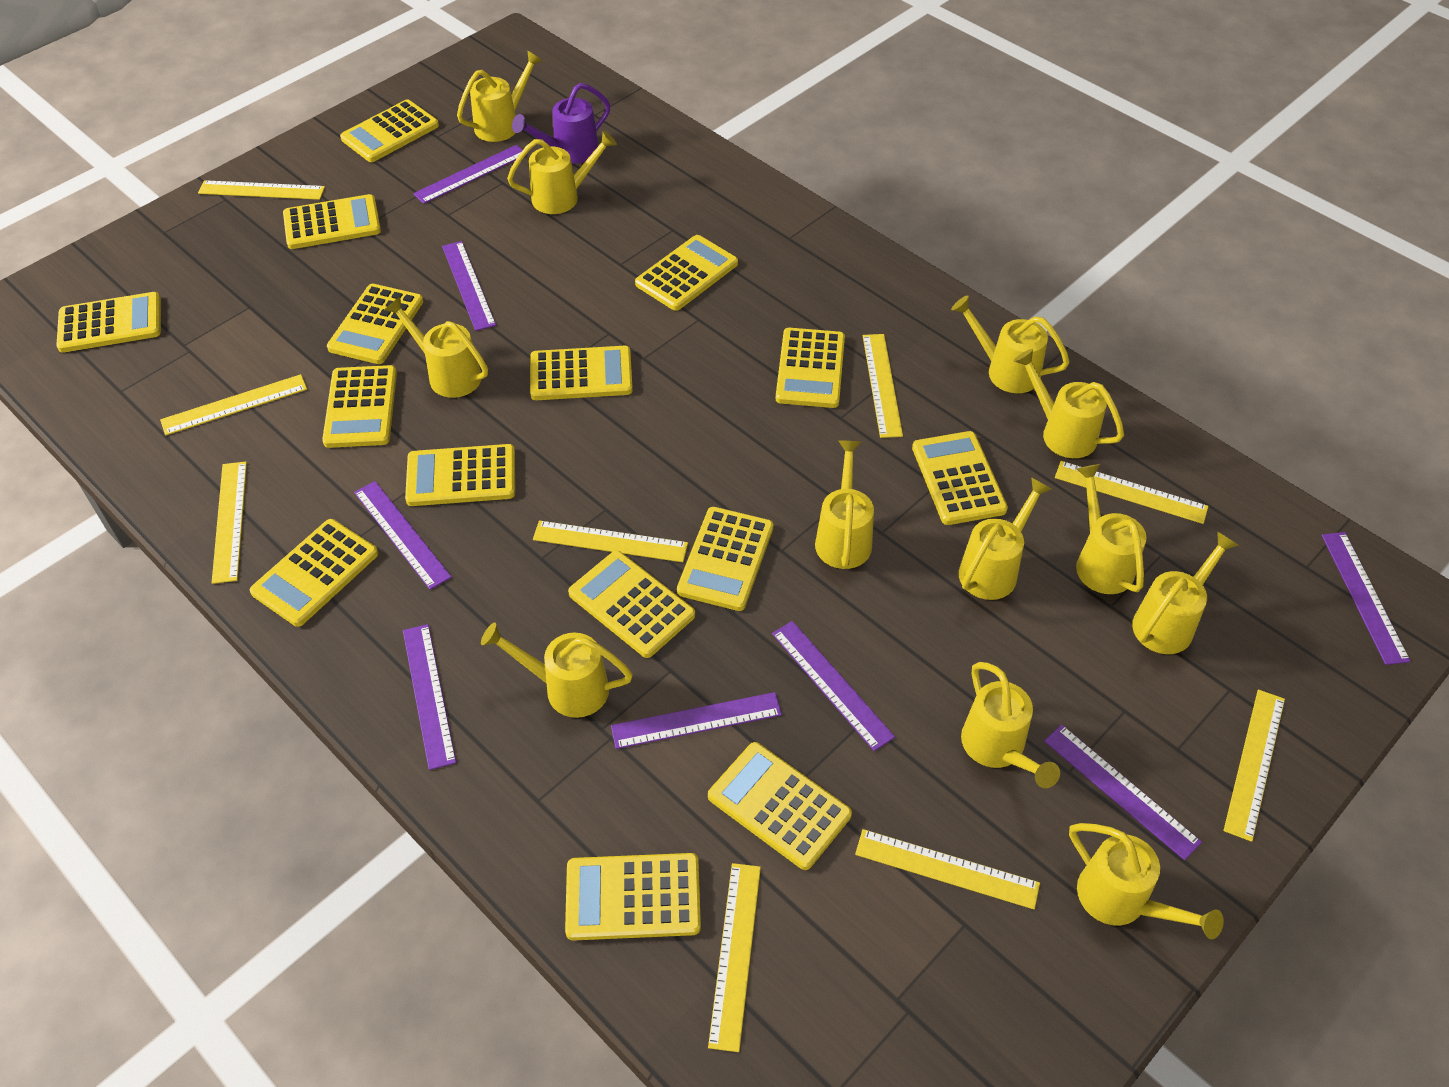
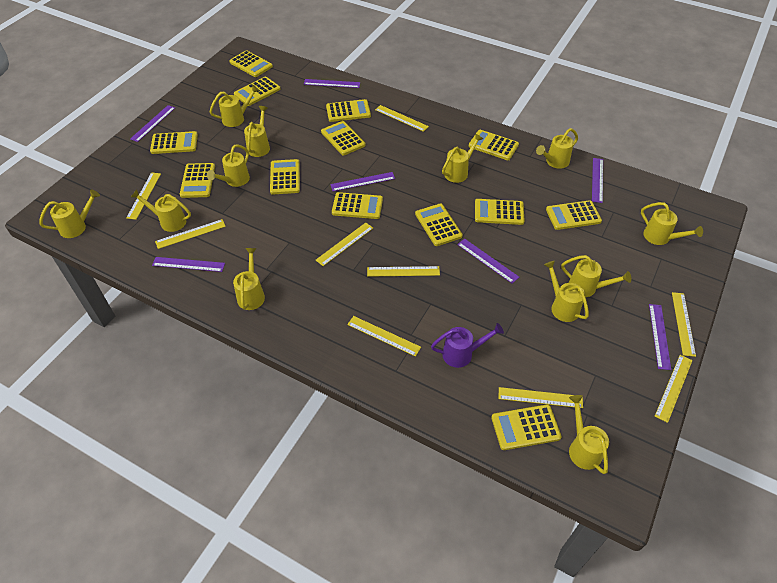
purple ruler: 8 -> 7
yellow calculator: 15 -> 13

